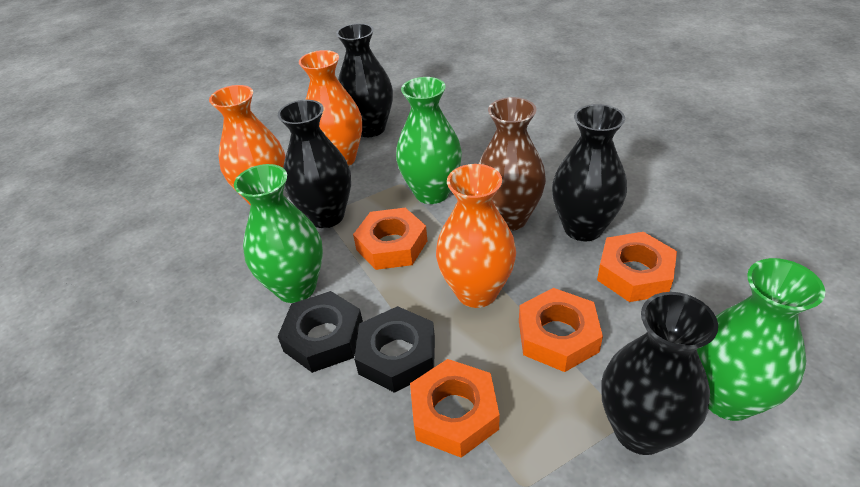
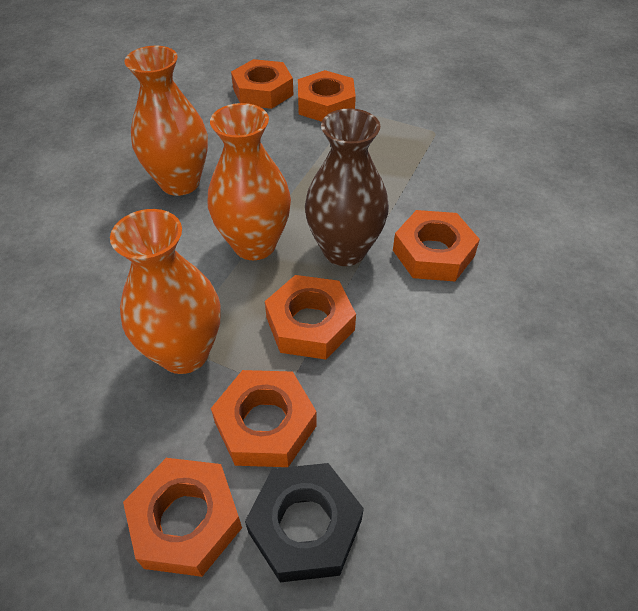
black nut: 2 -> 1
black vase: 4 -> 0
green vase: 3 -> 0
orange nut: 4 -> 6

